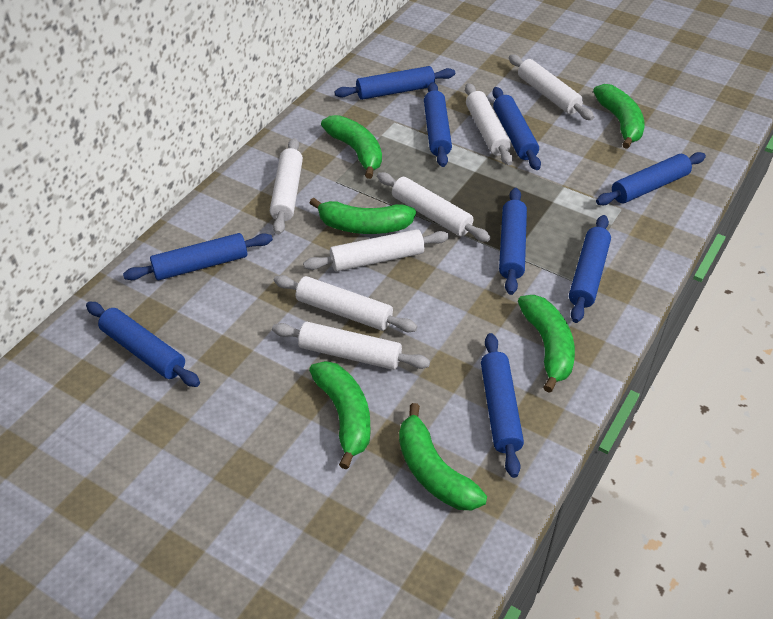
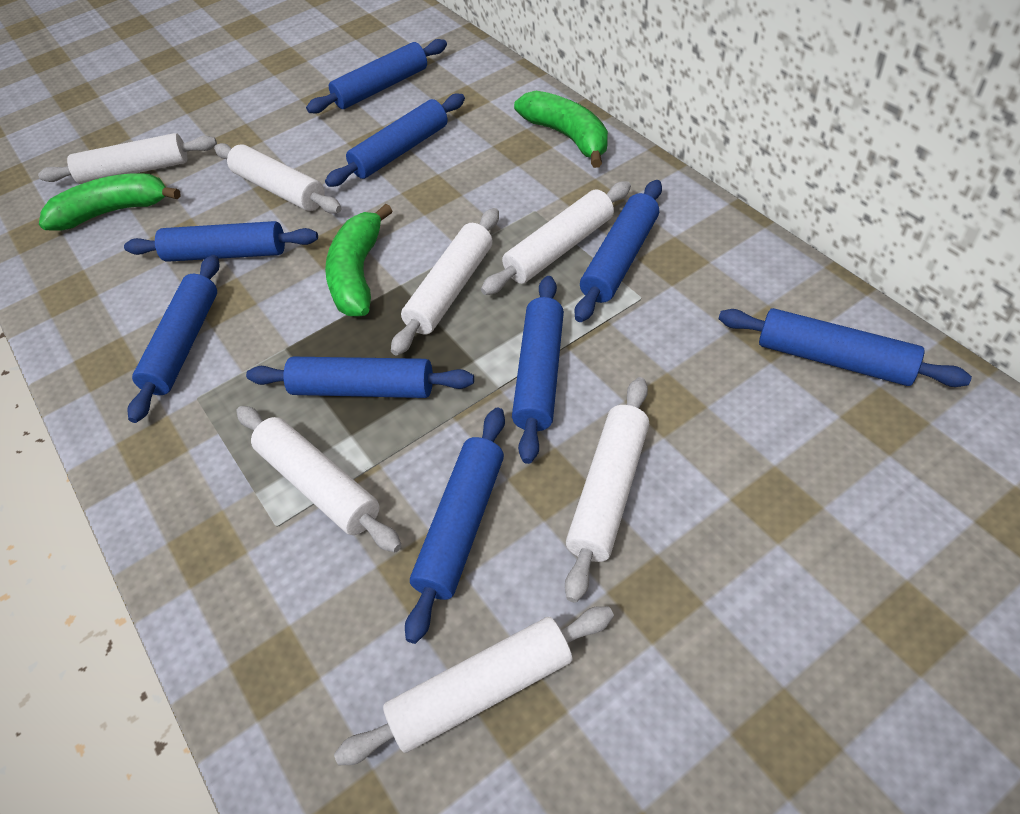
green banana: 6 -> 3

